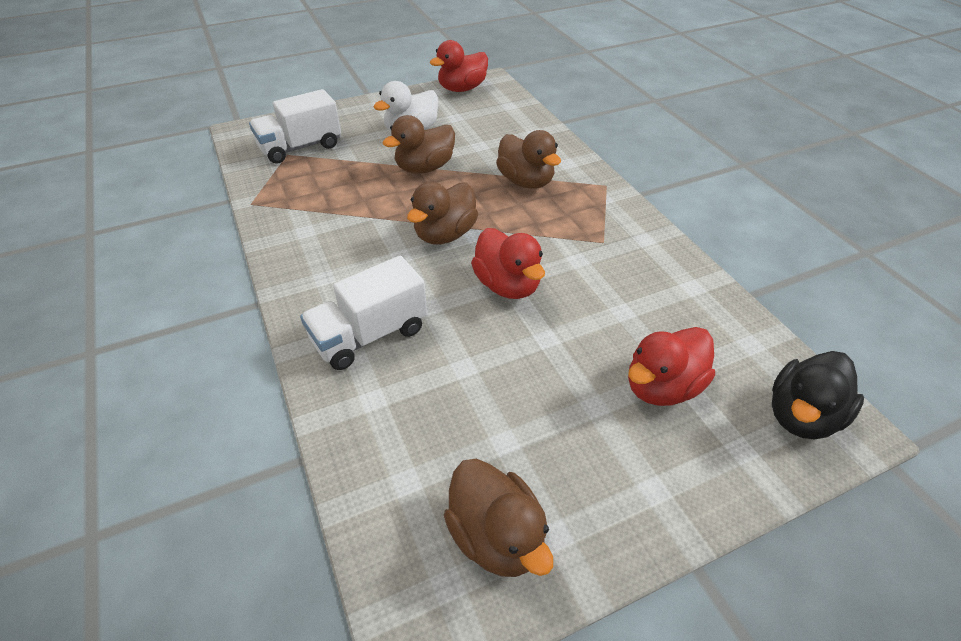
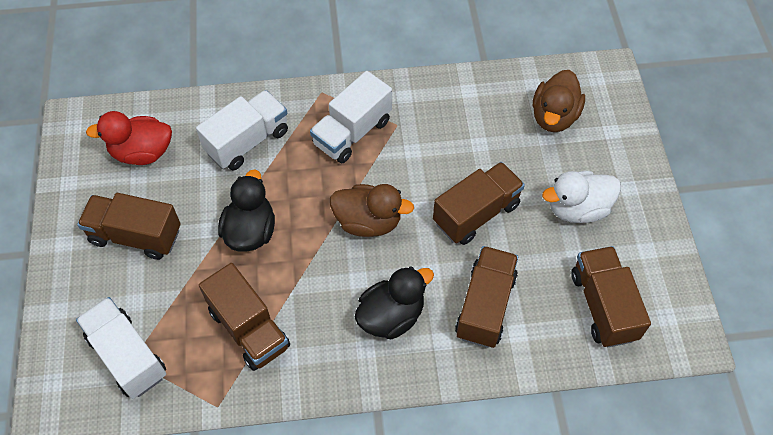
black duck: 1 -> 2
brown duck: 4 -> 2
brown truck: 0 -> 5
red duck: 3 -> 1
white truck: 2 -> 3

